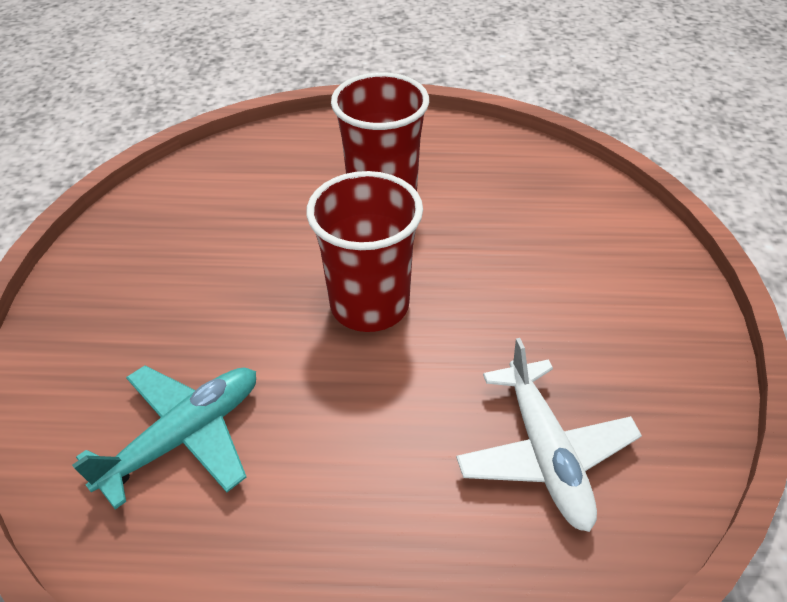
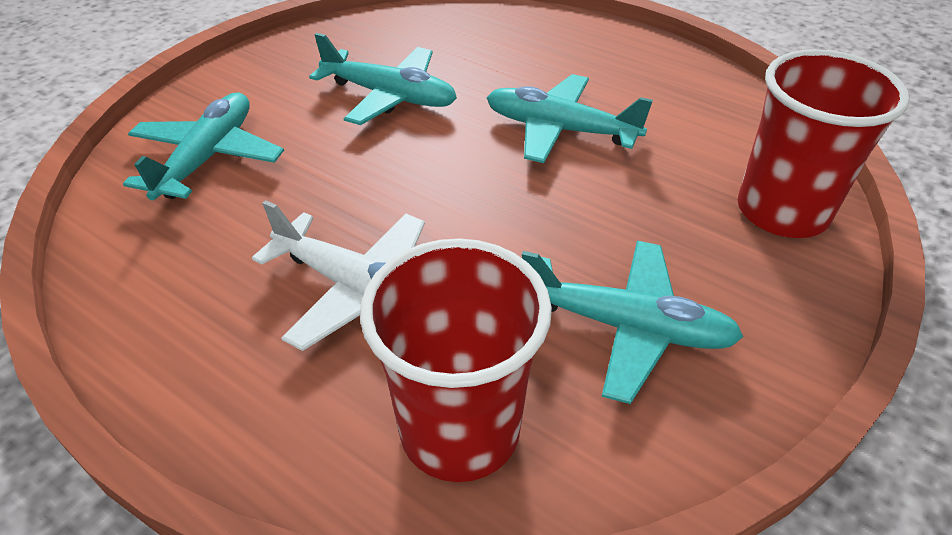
turquoise plane: 1 -> 4

